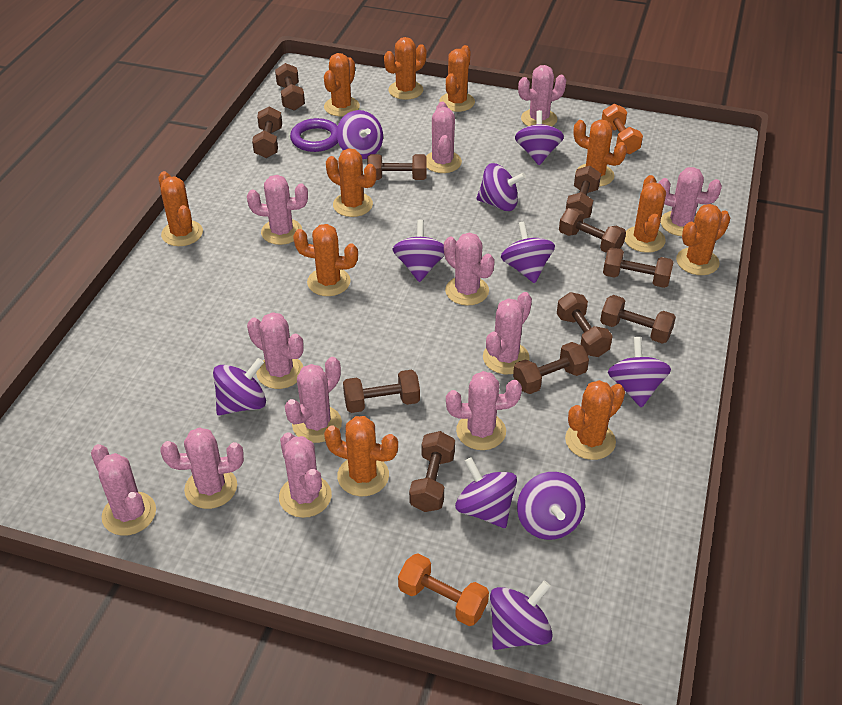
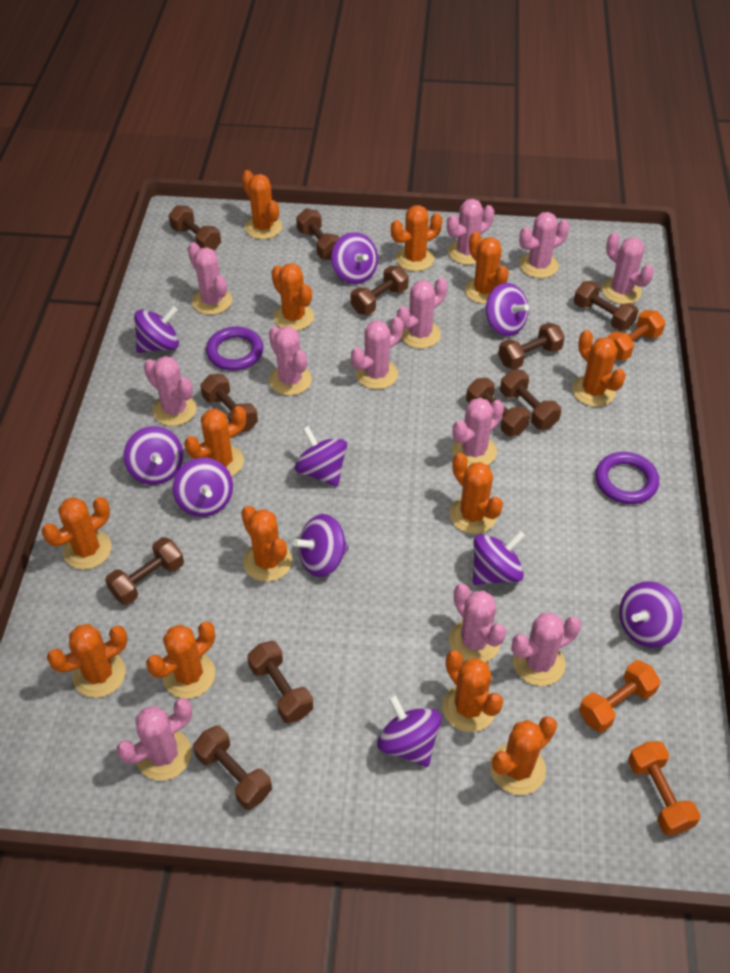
orange cactus: 11 -> 13
orange dumbbell: 2 -> 3
purple ring: 1 -> 2

